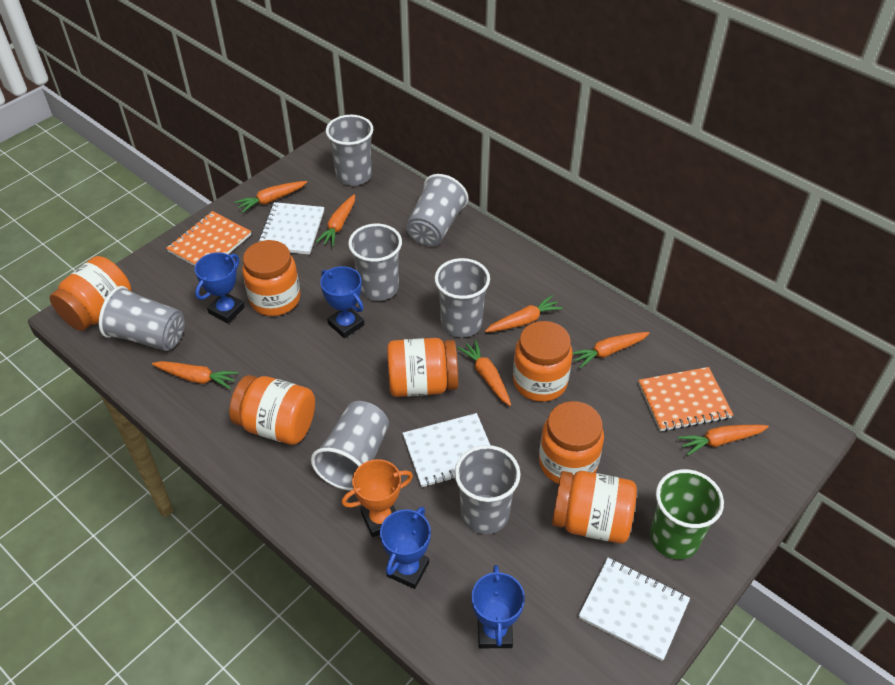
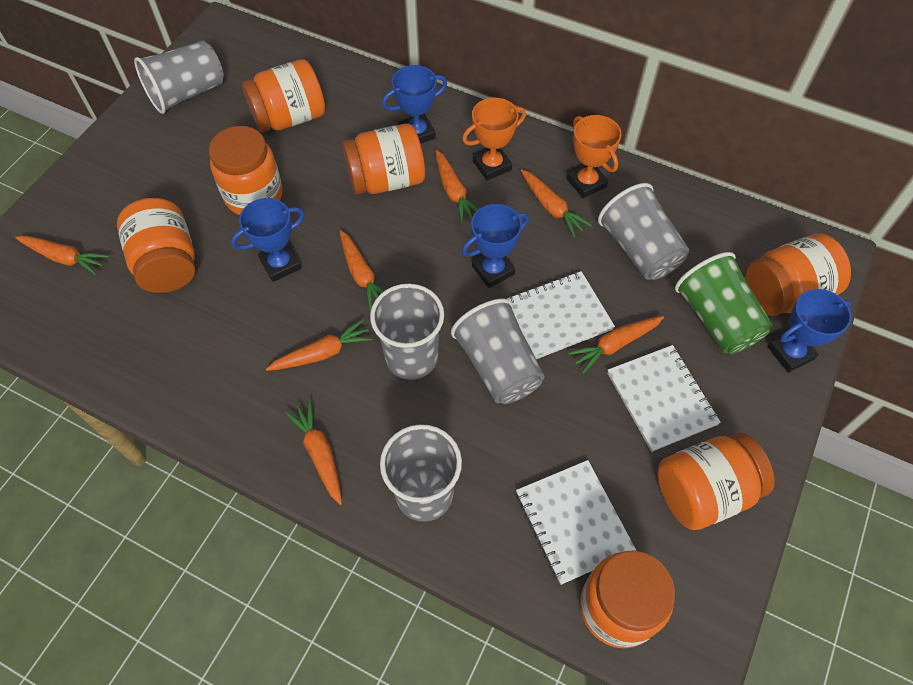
grey cup: 7 -> 5
orange notebook: 2 -> 0
orange trophy: 1 -> 2

